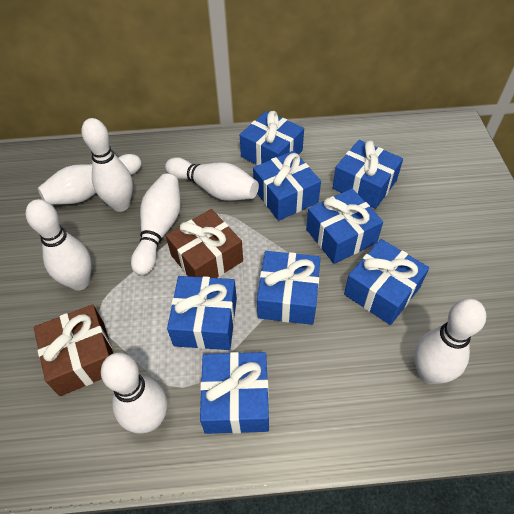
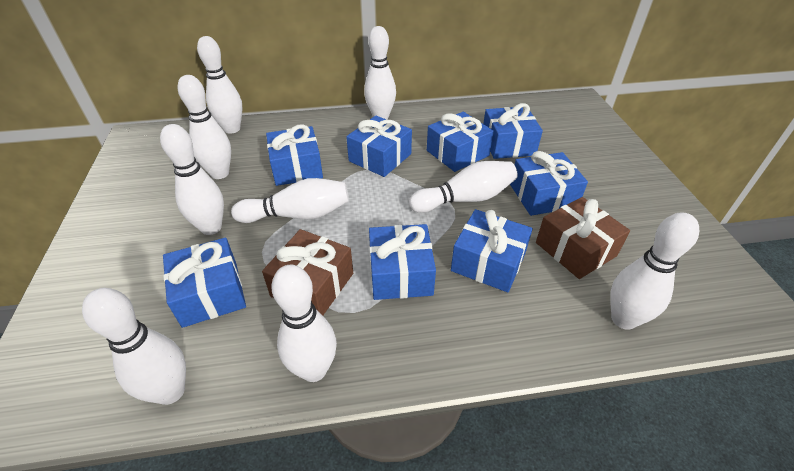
white bowling pin: 7 -> 9

